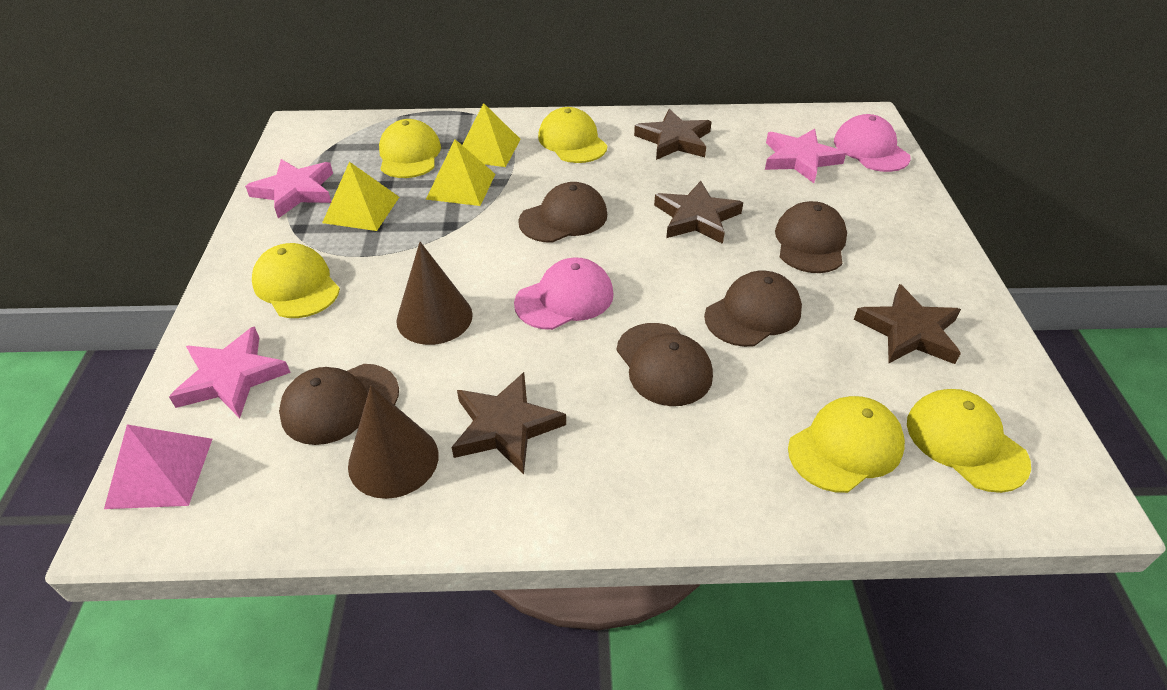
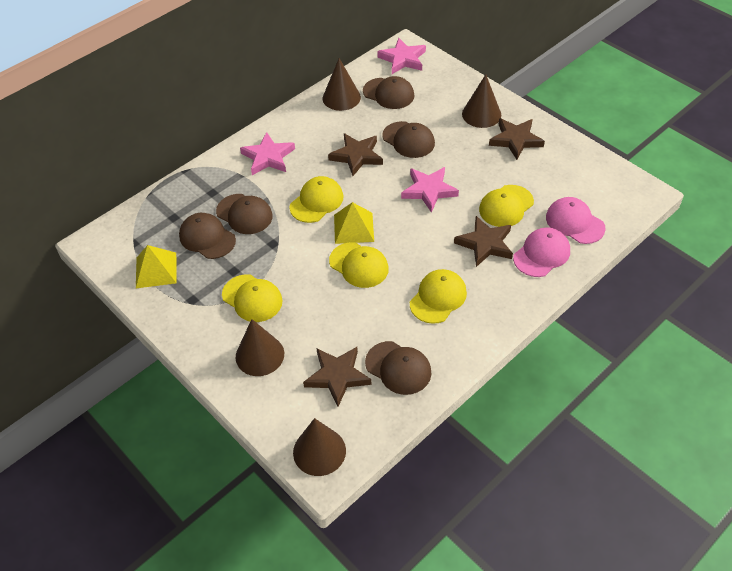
brown cone: 2 -> 4
pink pyramid: 1 -> 0
yellow pyramid: 3 -> 2

